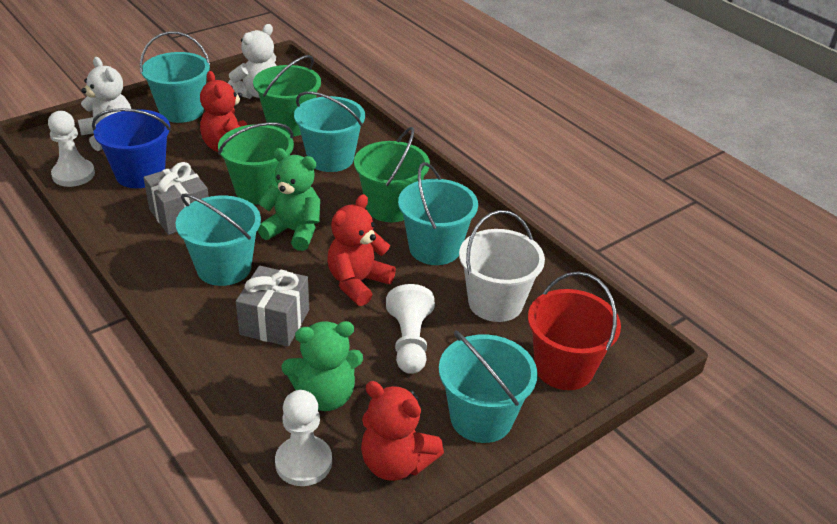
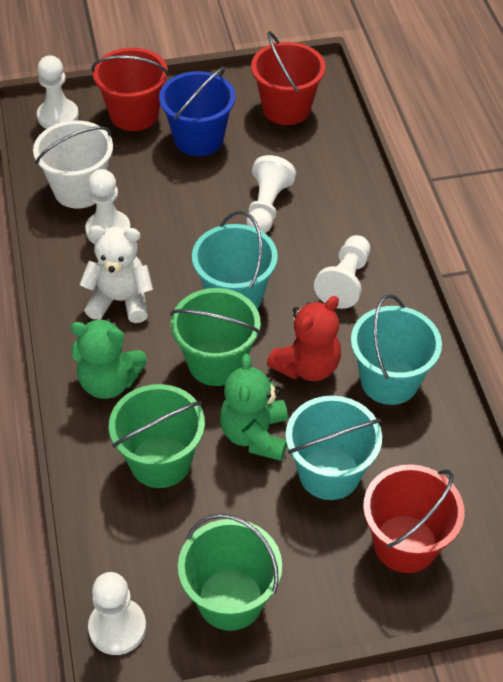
grey gift: 2 -> 0
red bucket: 1 -> 3
red teddy bear: 3 -> 1
turquoise bucket: 5 -> 3
white pawn: 3 -> 5
white teddy bear: 2 -> 1

